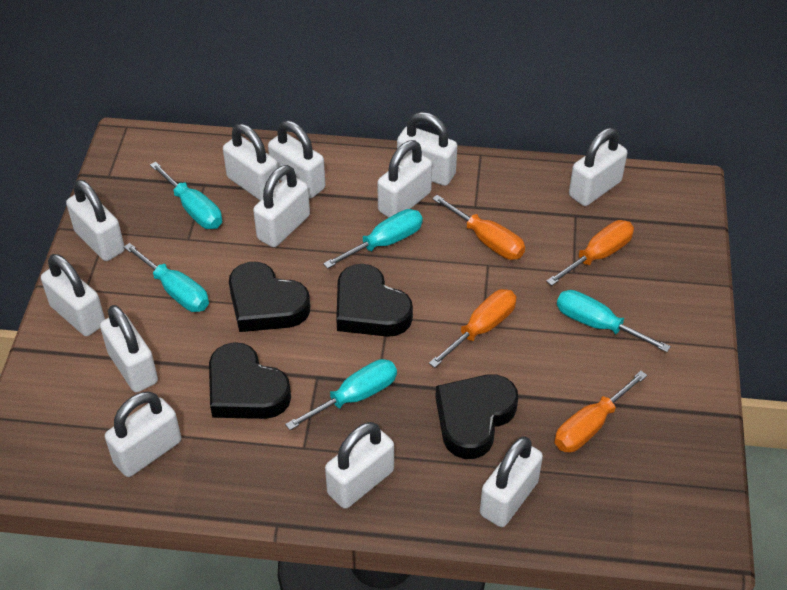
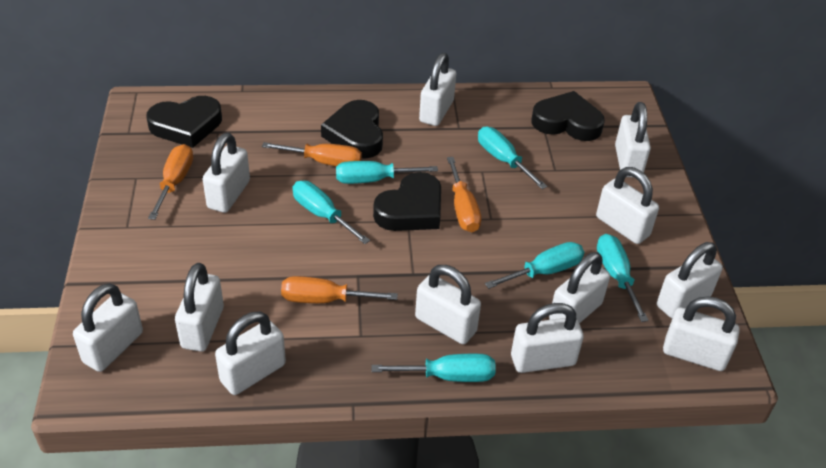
turquoise screwdriver: 5 -> 6

